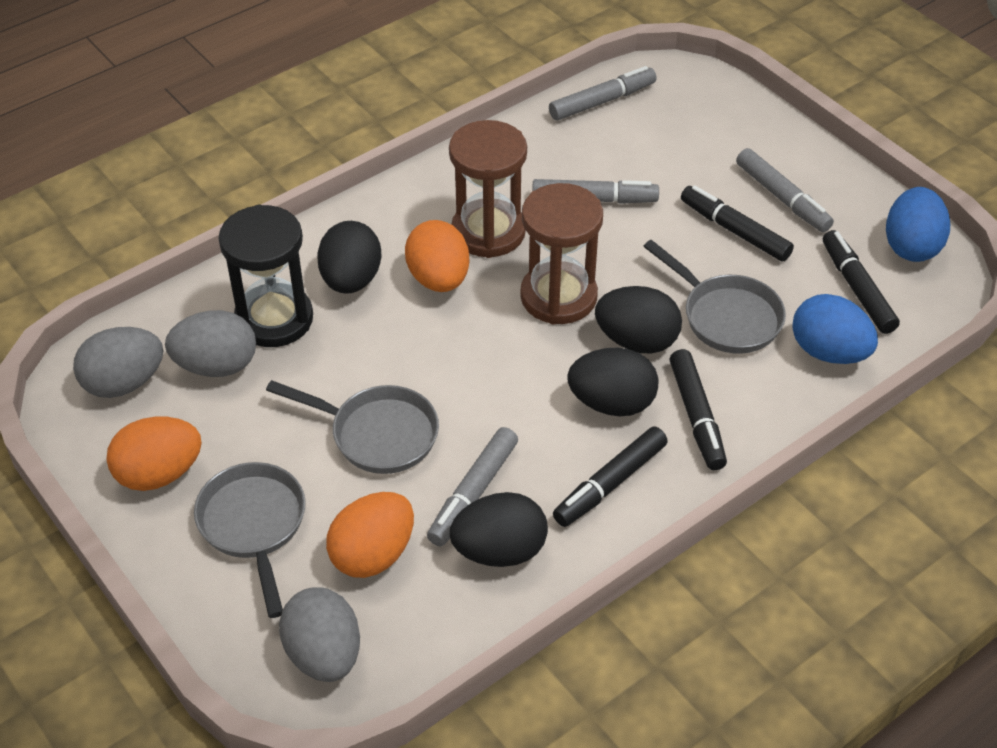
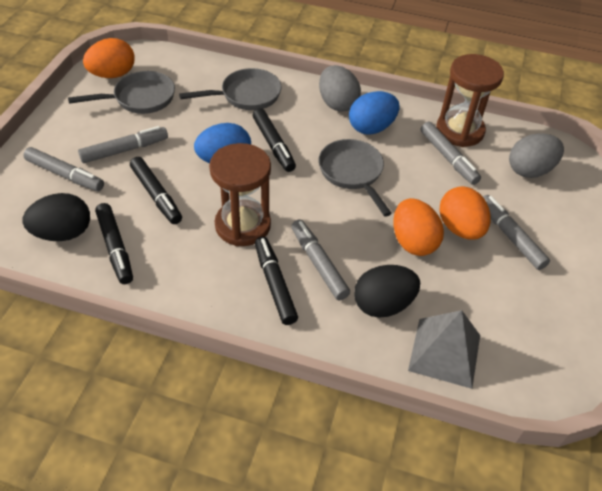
black egg: 4 -> 2
black hourglass: 1 -> 0
grey egg: 3 -> 2
grey marker: 4 -> 5
grey pyramid: 0 -> 1

